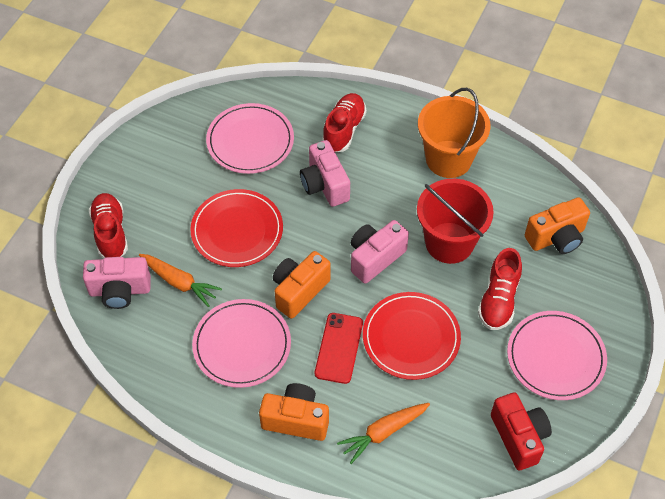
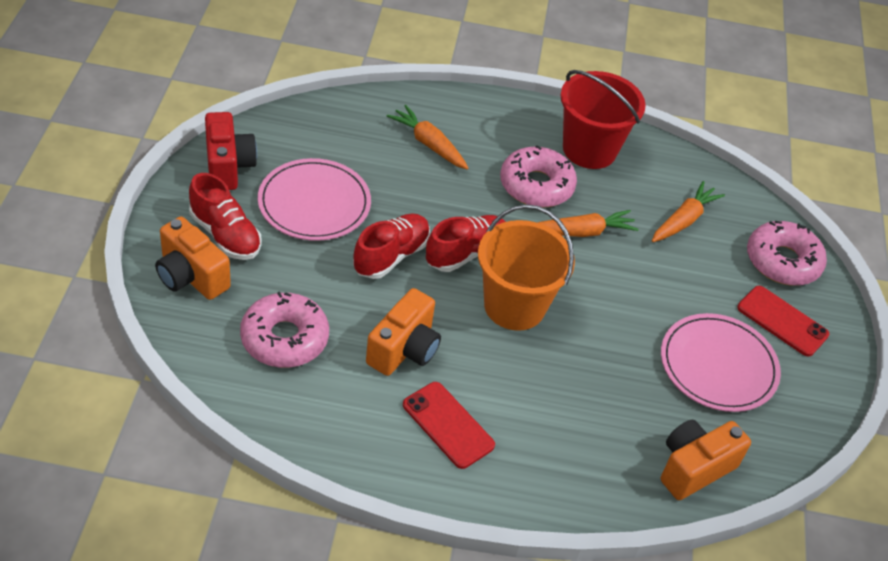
orange carrot: 2 -> 3
pink camera: 3 -> 0
pink donut: 0 -> 3
pink plate: 3 -> 2
red phone: 1 -> 2
red plate: 2 -> 0

